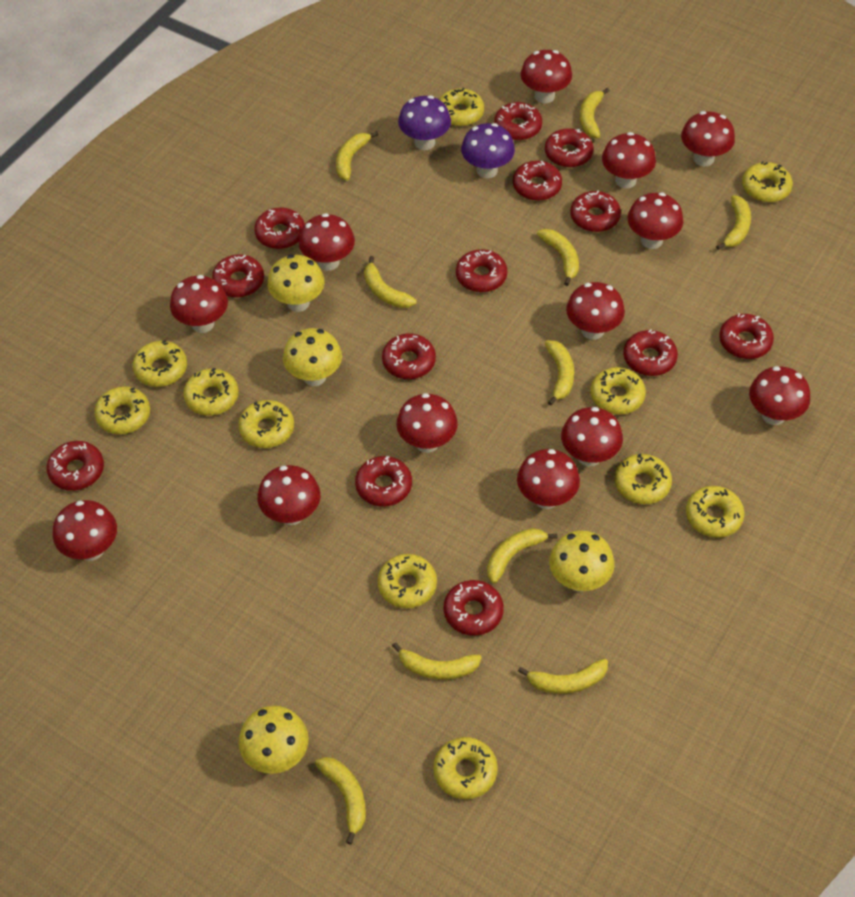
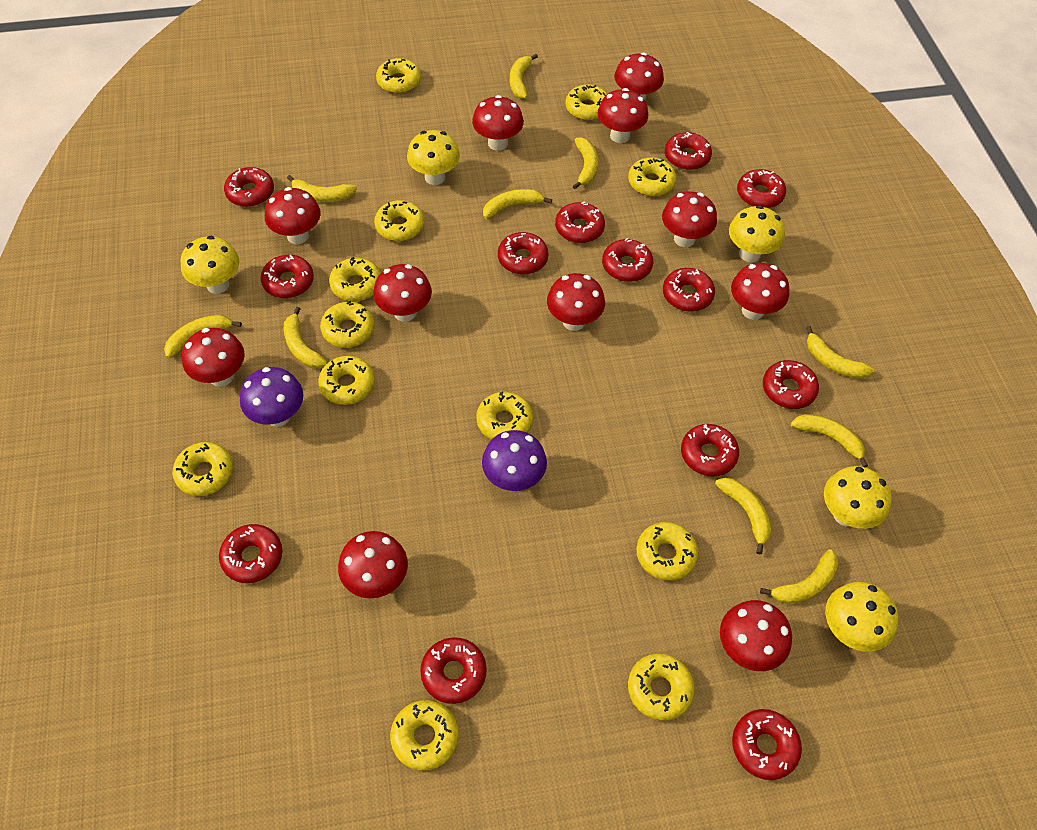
red mushroom: 13 -> 11
yellow donut: 11 -> 12
yellow mushroom: 4 -> 5

